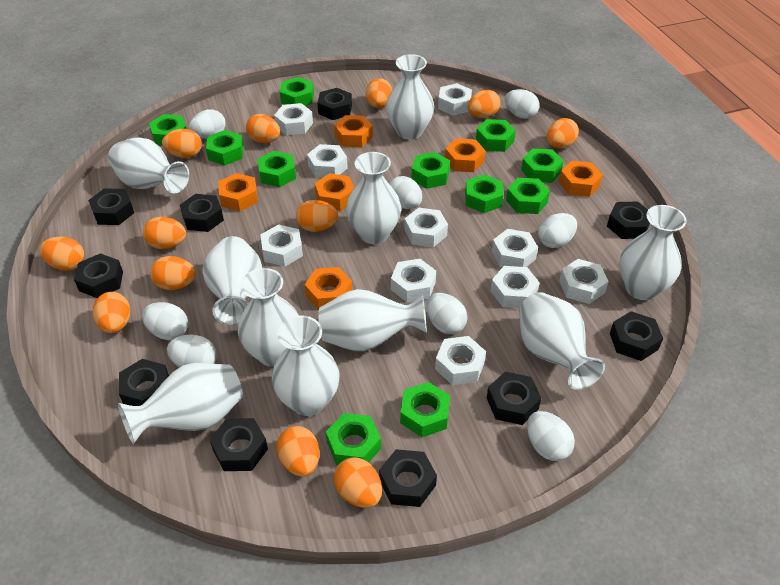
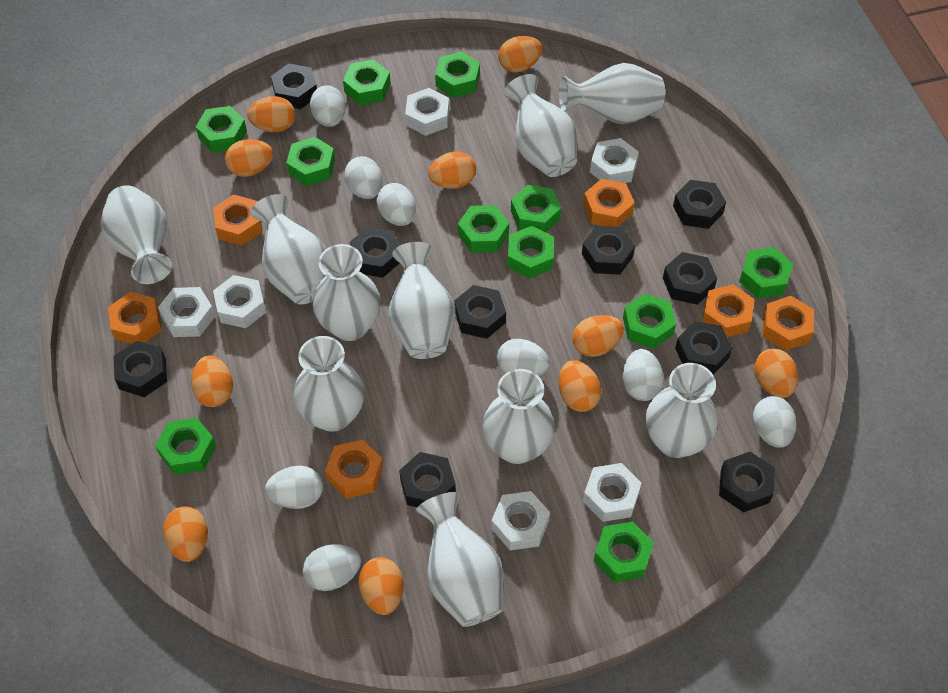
orange egg: 12 -> 10
white nut: 10 -> 6

